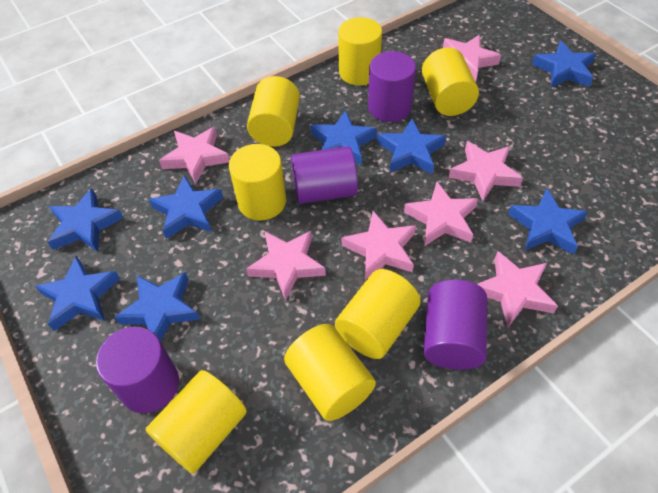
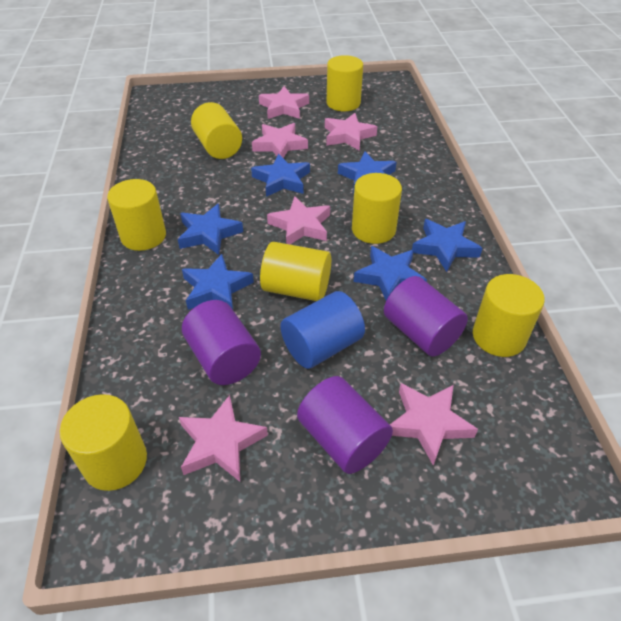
blue cylinder: 0 -> 1
blue star: 8 -> 6
pink star: 7 -> 6
purple cylinder: 4 -> 3

